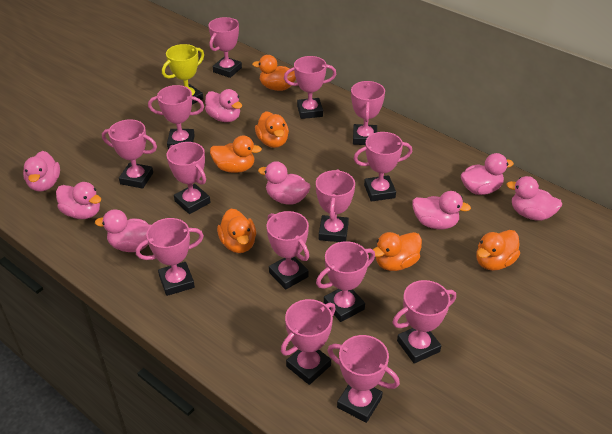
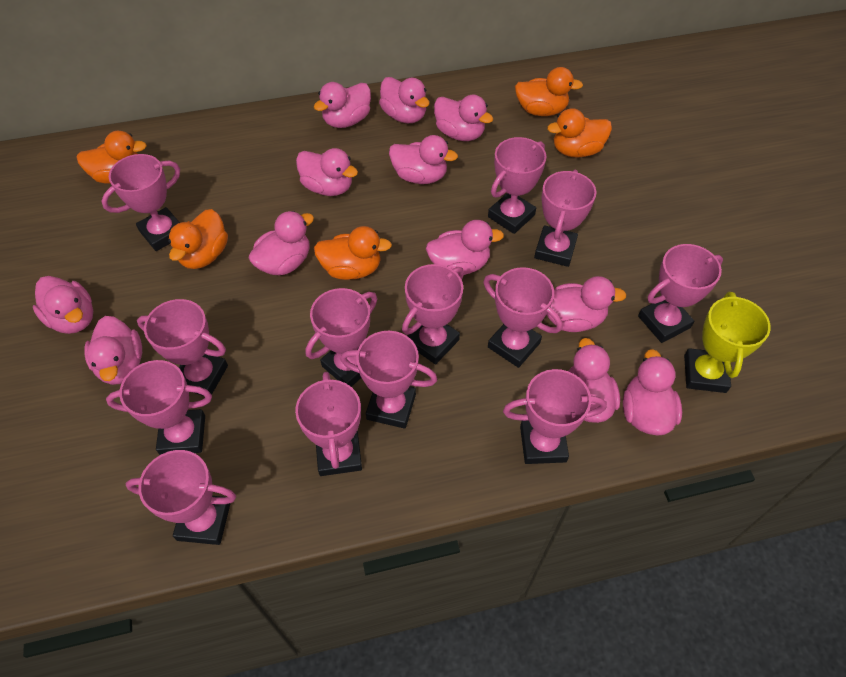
orange duck: 6 -> 5
pink duck: 8 -> 12
pink trophy: 14 -> 13

